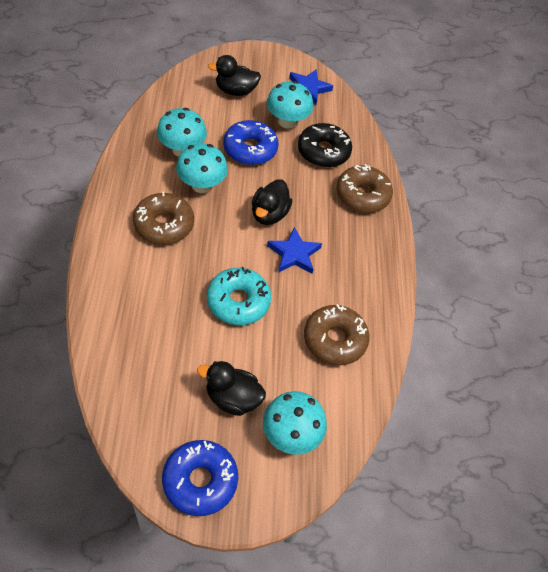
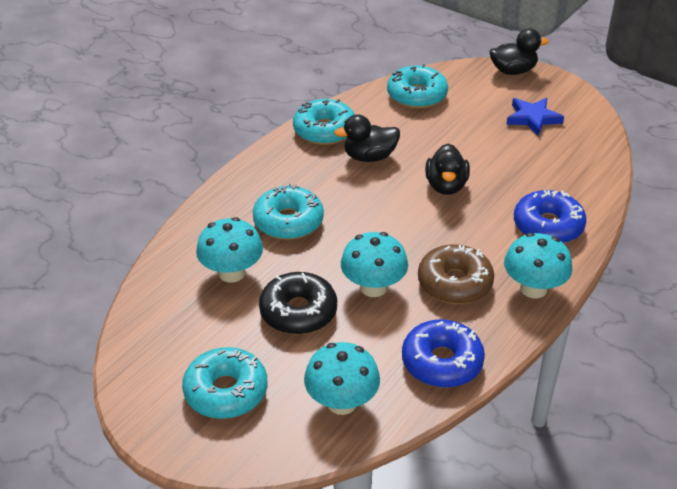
blue star: 2 -> 1
brown donut: 3 -> 1
turquoise donut: 1 -> 4

